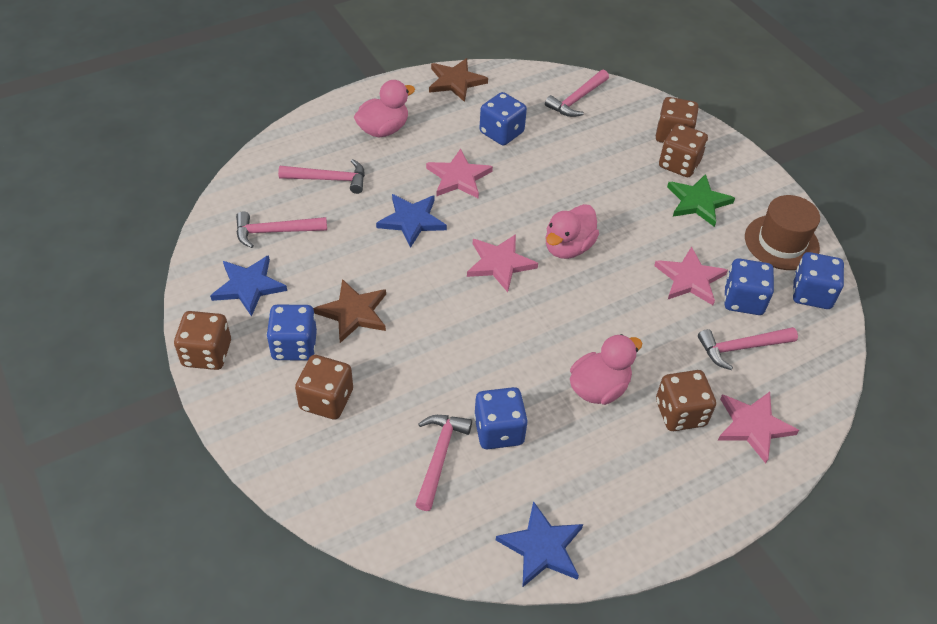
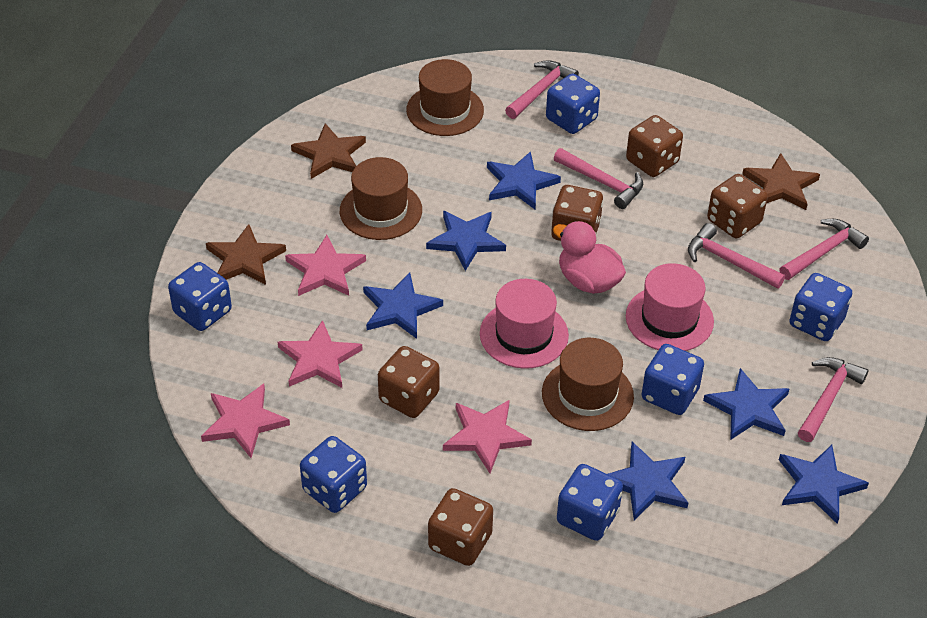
blue dice: 5 -> 6
blue star: 3 -> 6
brown hat: 1 -> 3
brown star: 2 -> 3
green star: 1 -> 0
pink duck: 3 -> 1
pink hat: 0 -> 2

